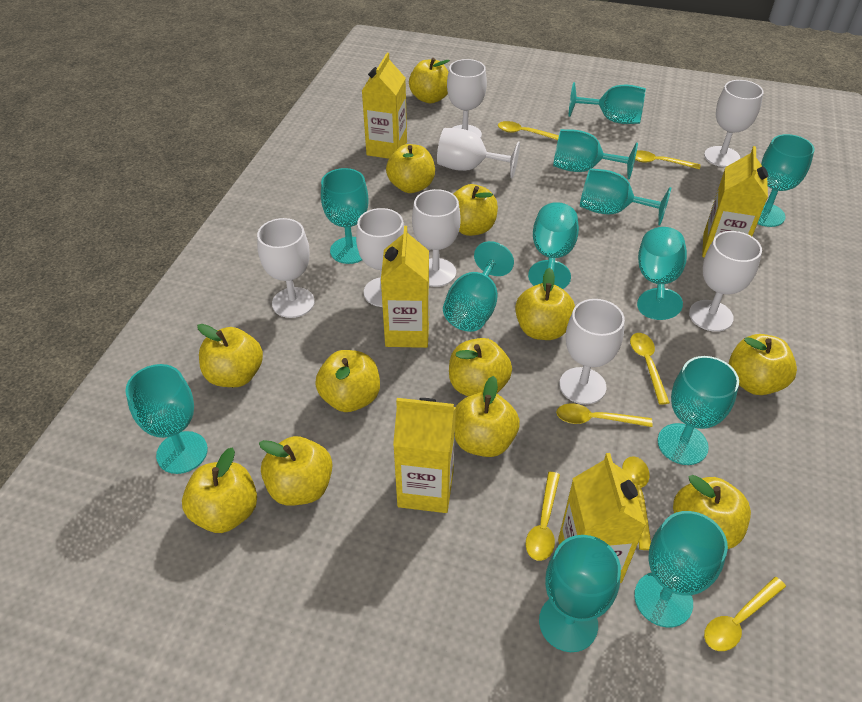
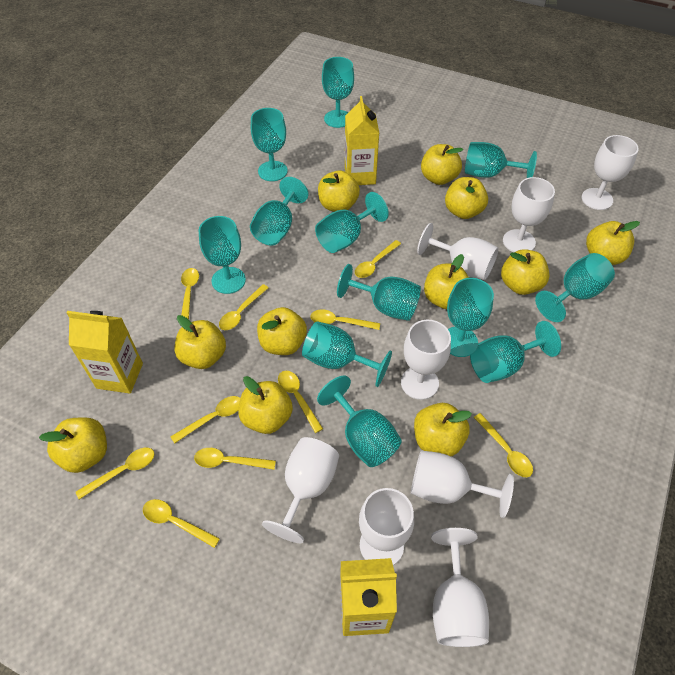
yellow apple: 12 -> 11
yellow carton: 5 -> 3
yellow spoon: 7 -> 10

